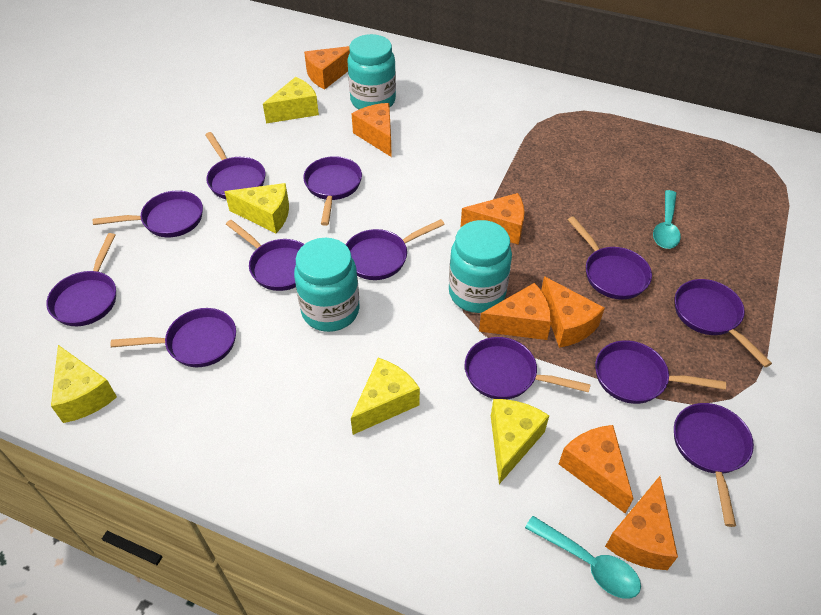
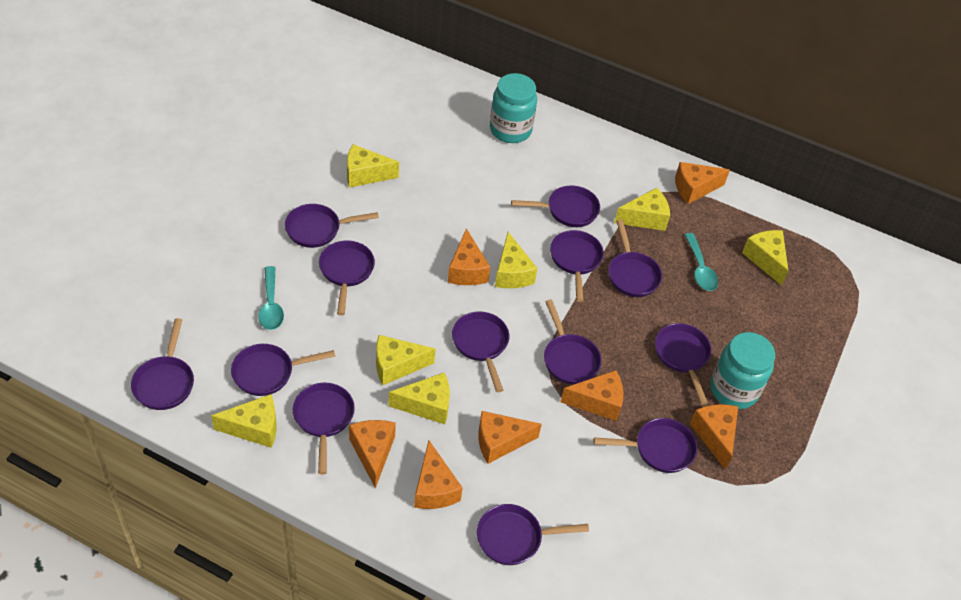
purple pan: 12 -> 13
turquoise jar: 3 -> 2
yellow cheese: 5 -> 7

